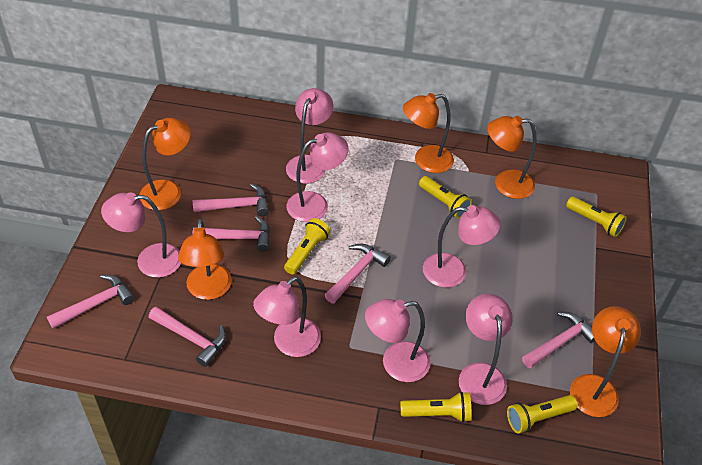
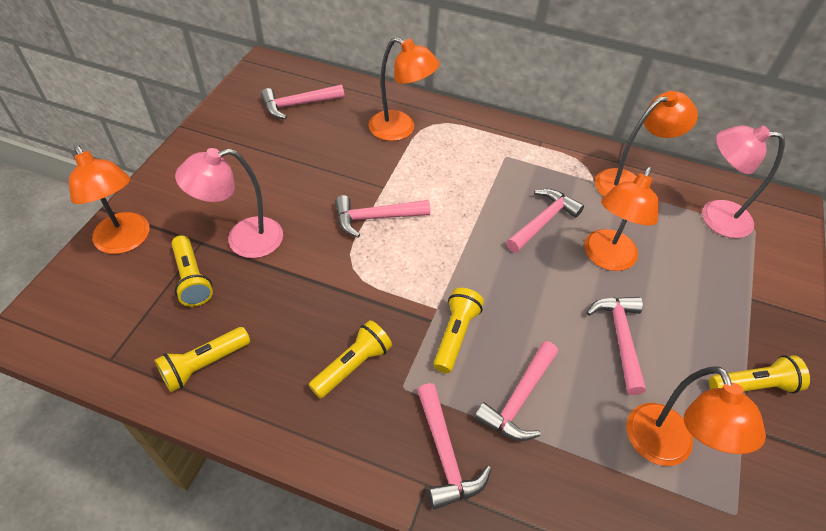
pink lamp: 7 -> 2

